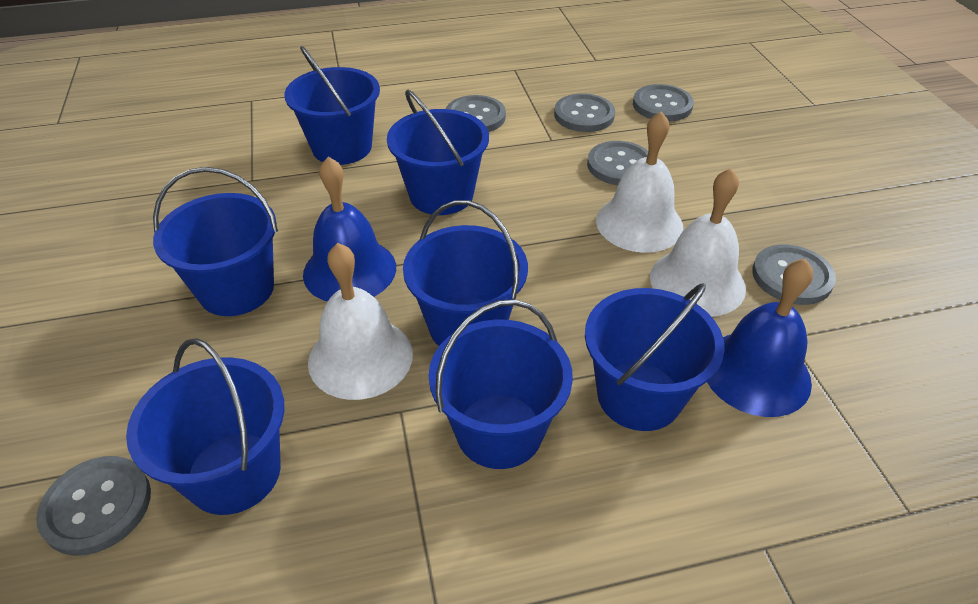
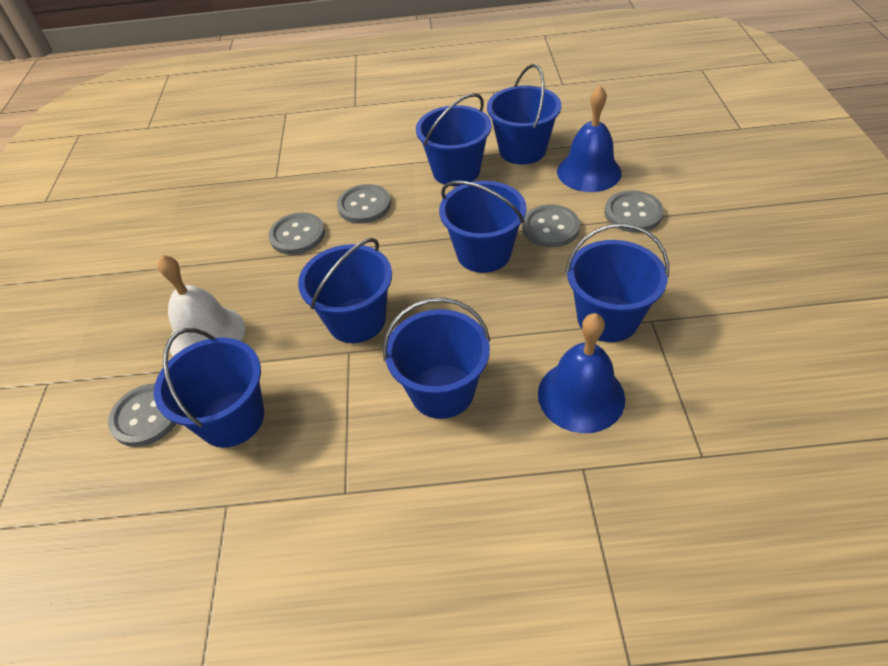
grey button: 6 -> 5
white bell: 3 -> 1

